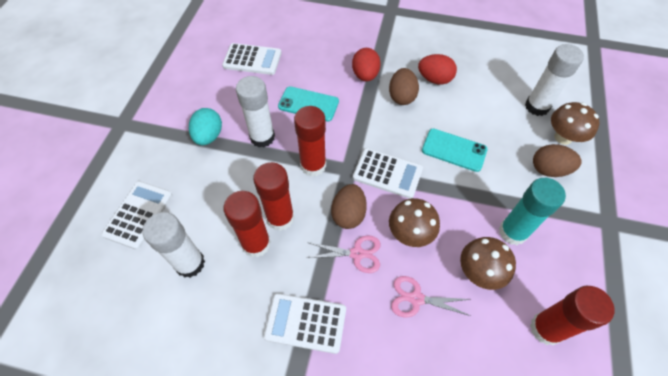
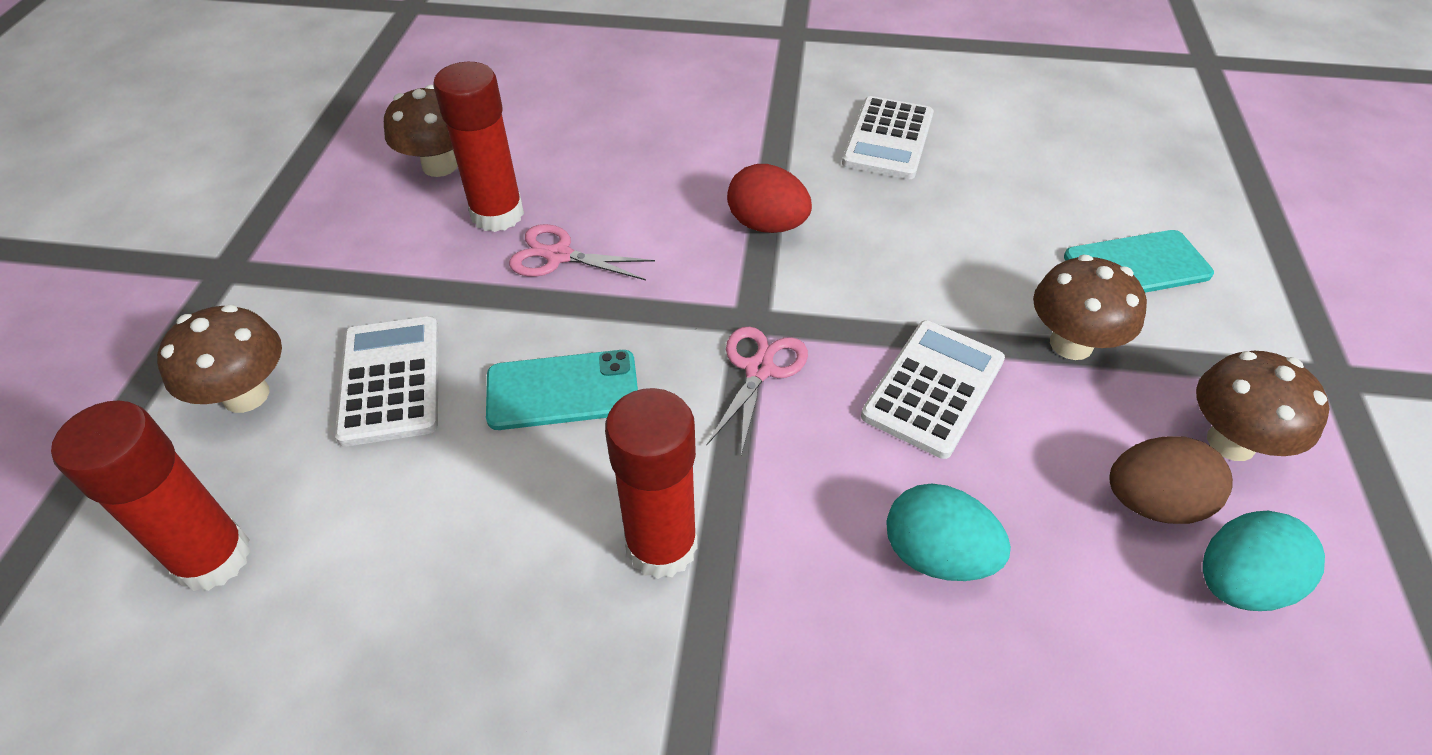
brown egg: 3 -> 1
brown mushroom: 3 -> 4
red egg: 2 -> 1
red glue stick: 4 -> 3
turquoise egg: 1 -> 2
turquoise glue stick: 1 -> 0
white calculator: 4 -> 3
white glue stick: 3 -> 0

